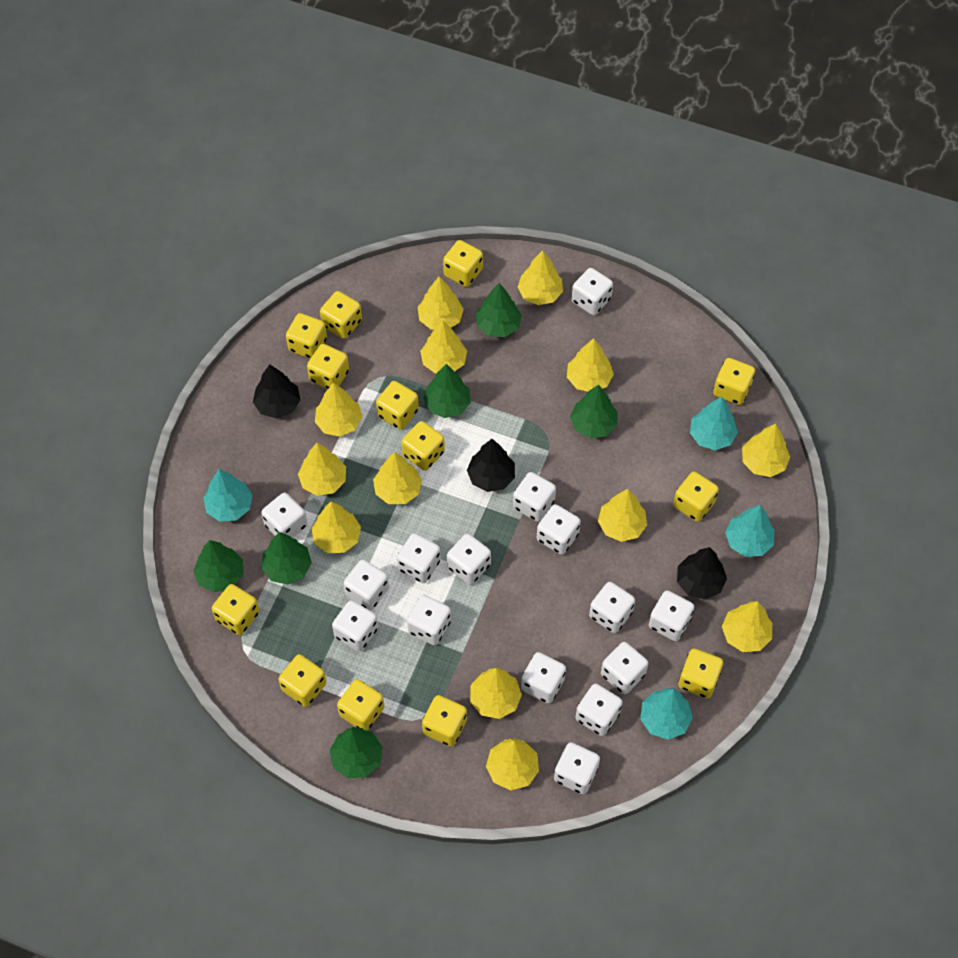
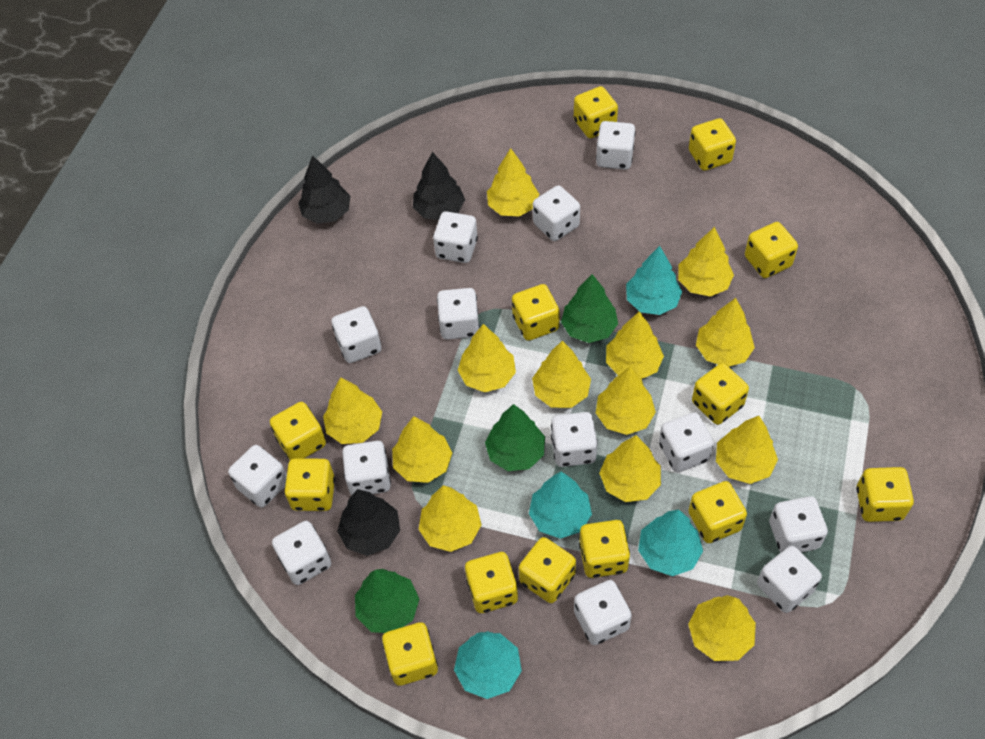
green tree: 6 -> 3
white dice: 15 -> 13

